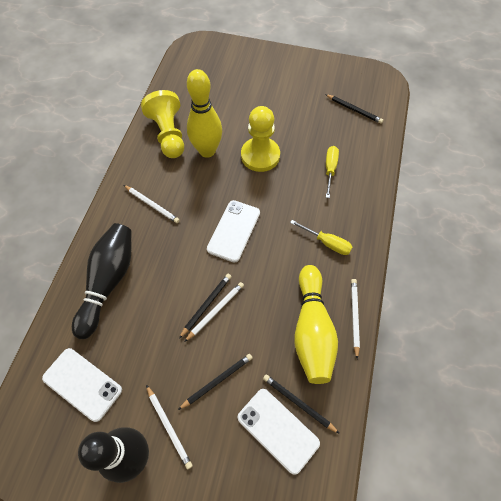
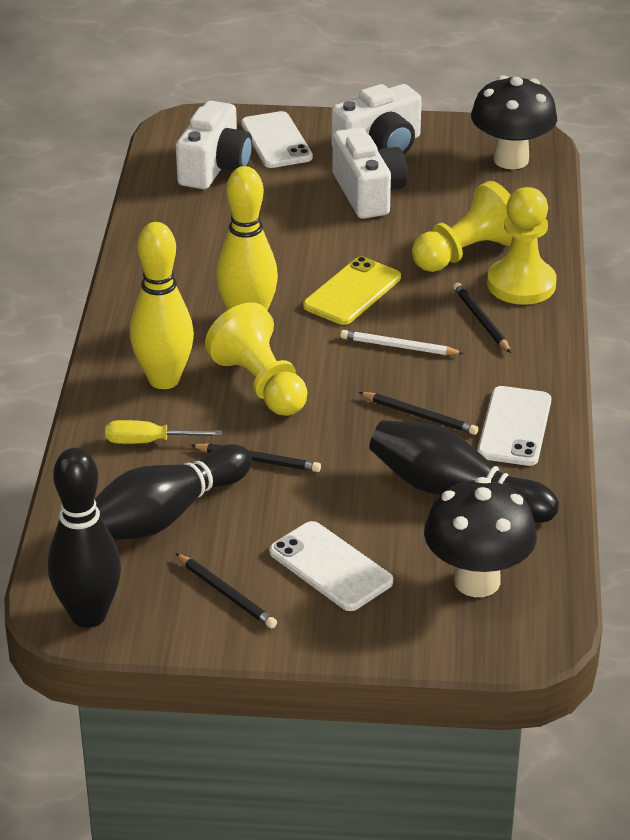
black bowling pin: 2 -> 3
black mushroom: 0 -> 2
white camera: 0 -> 3
white pencil: 4 -> 1
yellow pawn: 2 -> 3
yellow phone: 0 -> 1
yellow screwdriver: 2 -> 1

